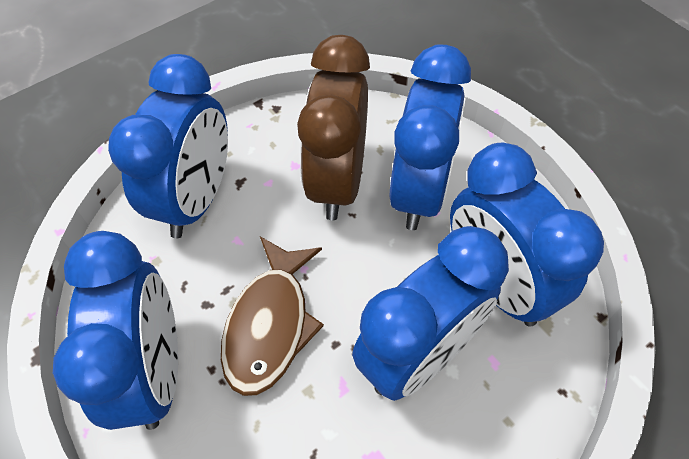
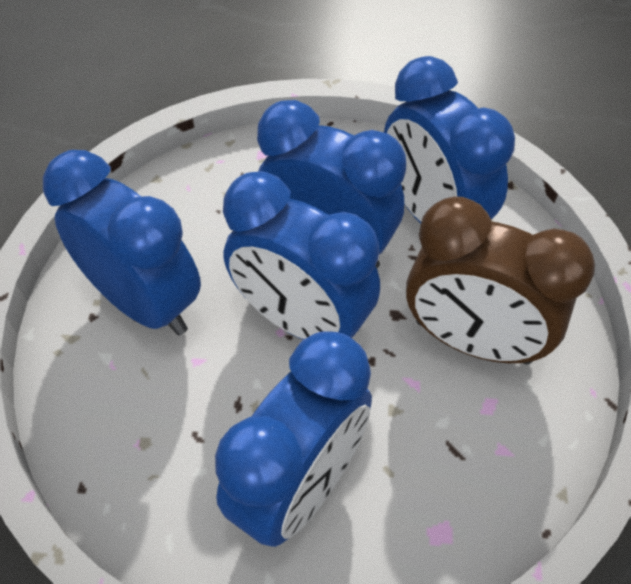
brown fish: 1 -> 0

